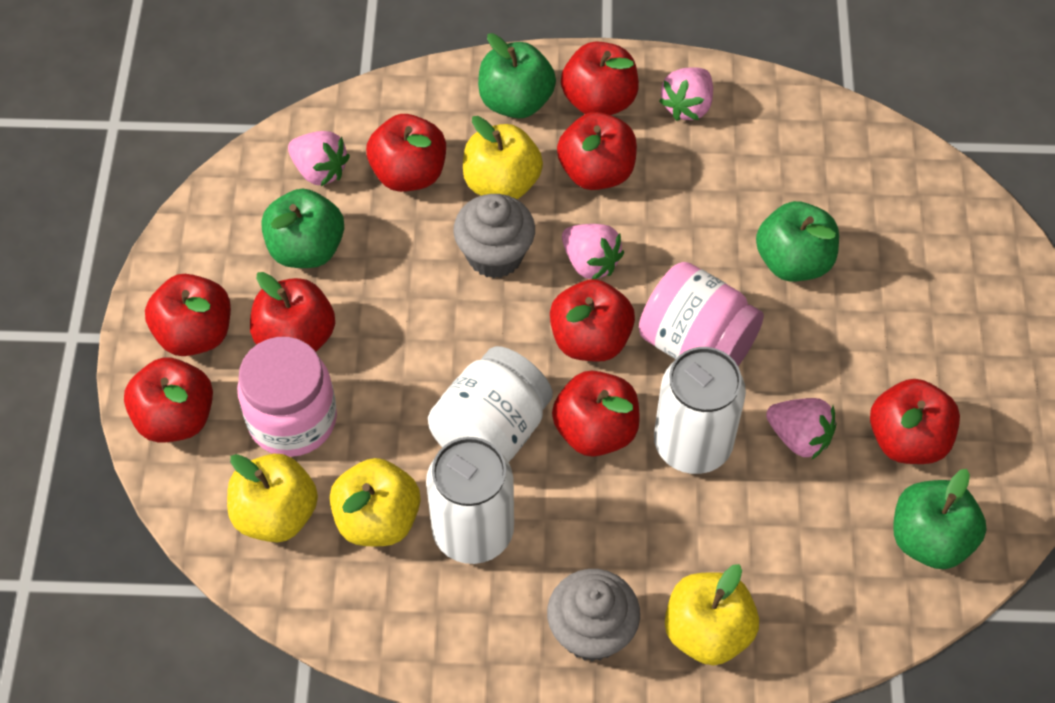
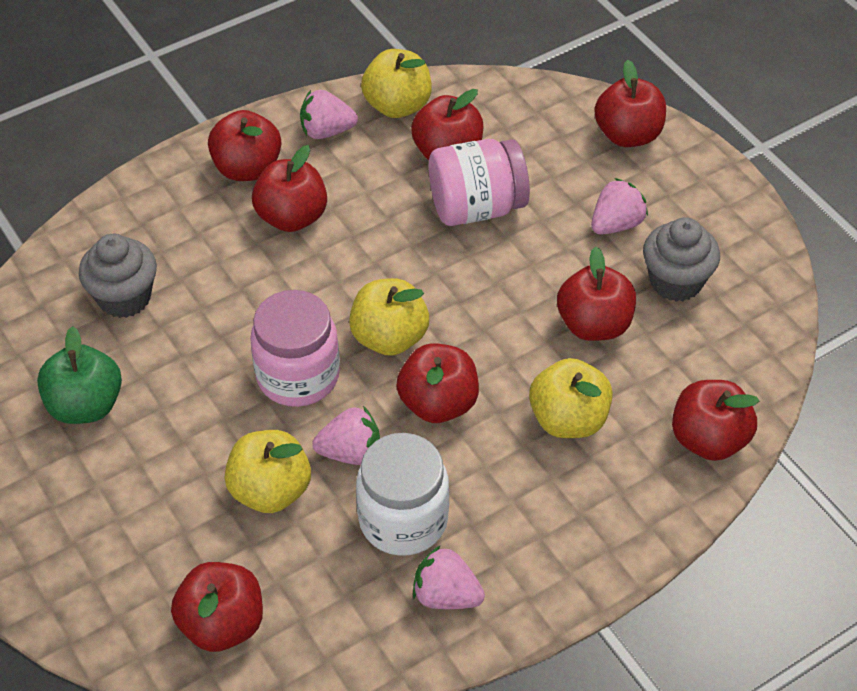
green apple: 4 -> 1
red apple: 9 -> 8
white can: 2 -> 0

